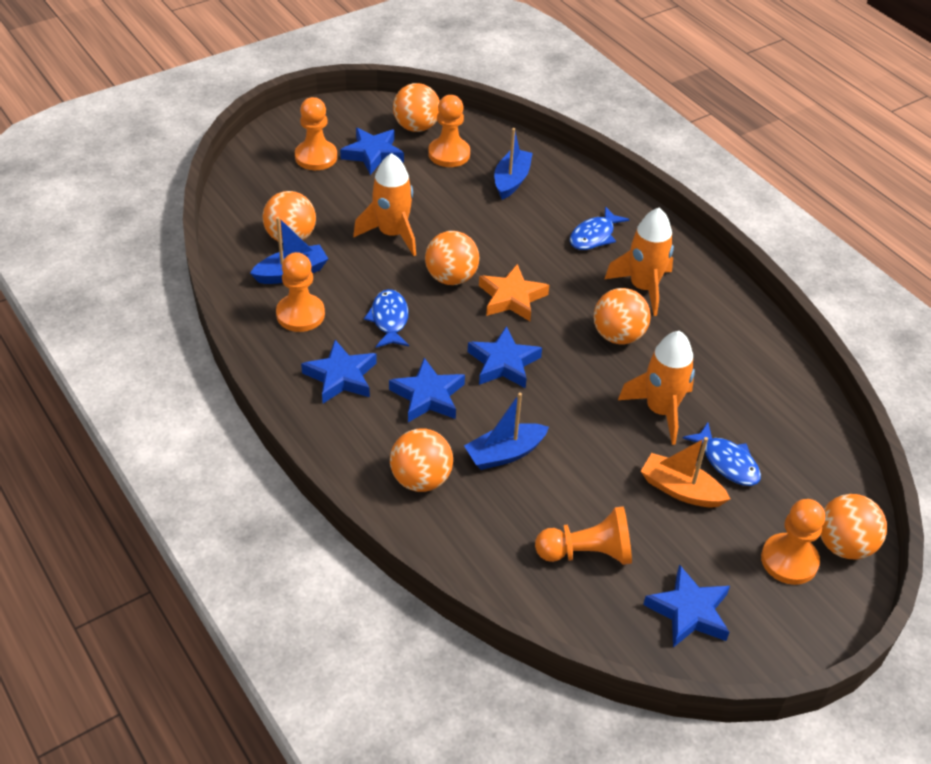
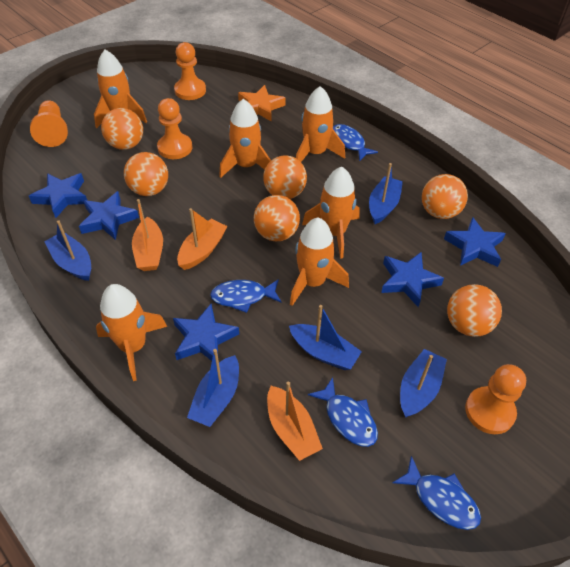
blue boat: 3 -> 5
blue fish: 3 -> 4
orange boat: 1 -> 3
orange pawn: 5 -> 4
orange rocket: 3 -> 6

